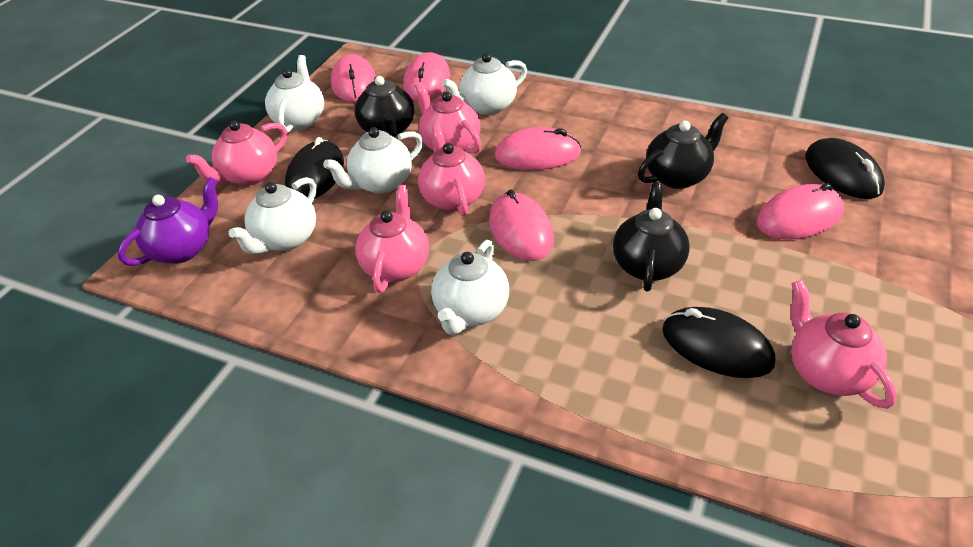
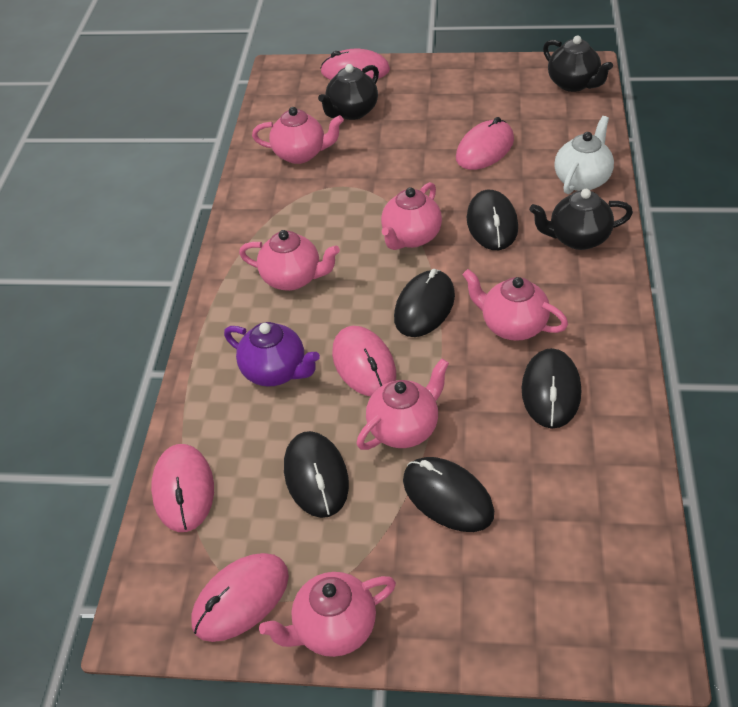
black mouse: 3 -> 5
pink teapot: 5 -> 6
white teapot: 5 -> 1

